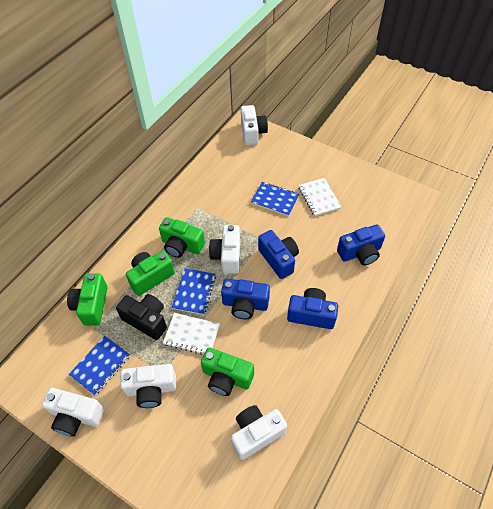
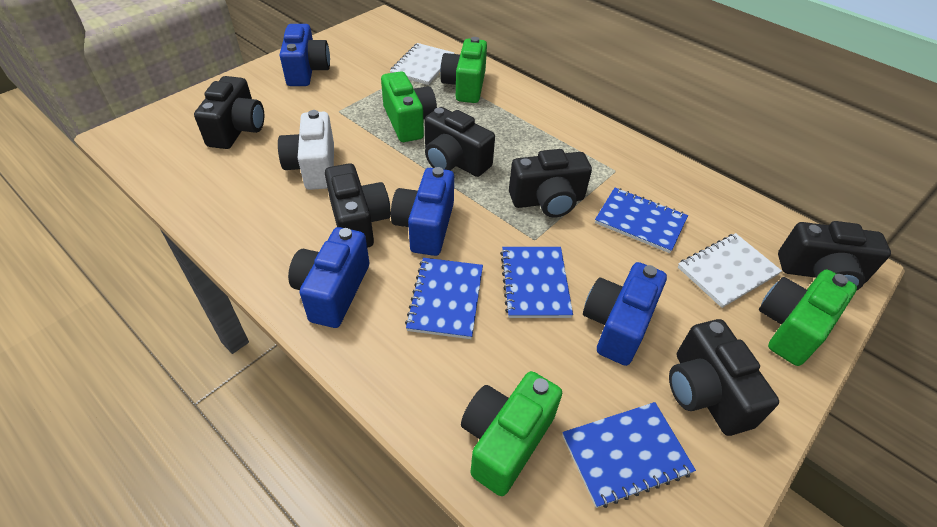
black camera: 1 -> 6
blue notebook: 3 -> 4
white camera: 5 -> 1

